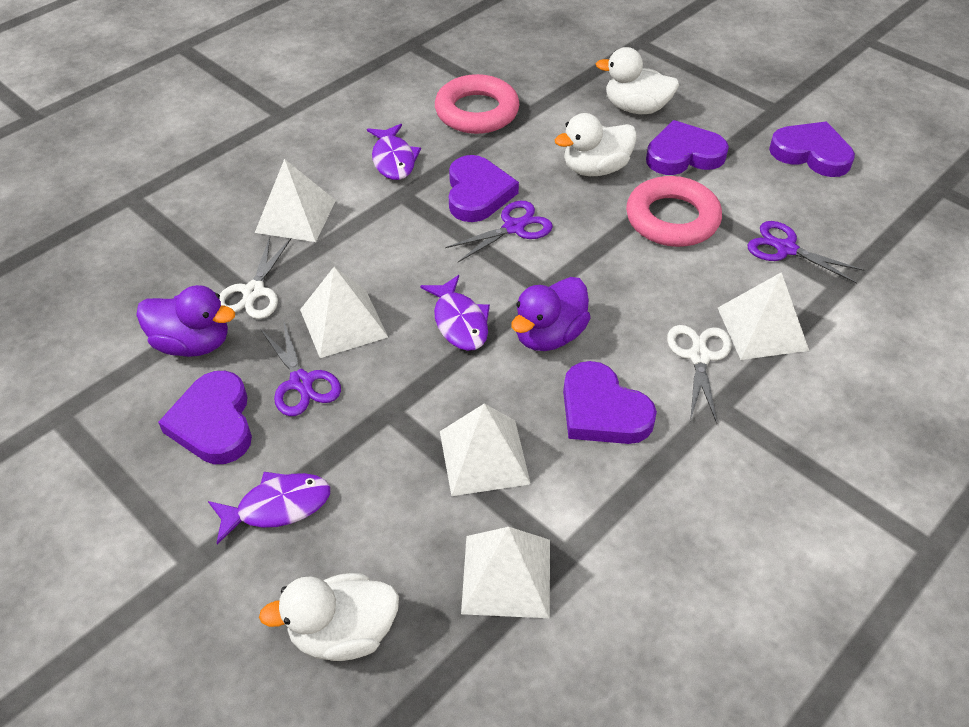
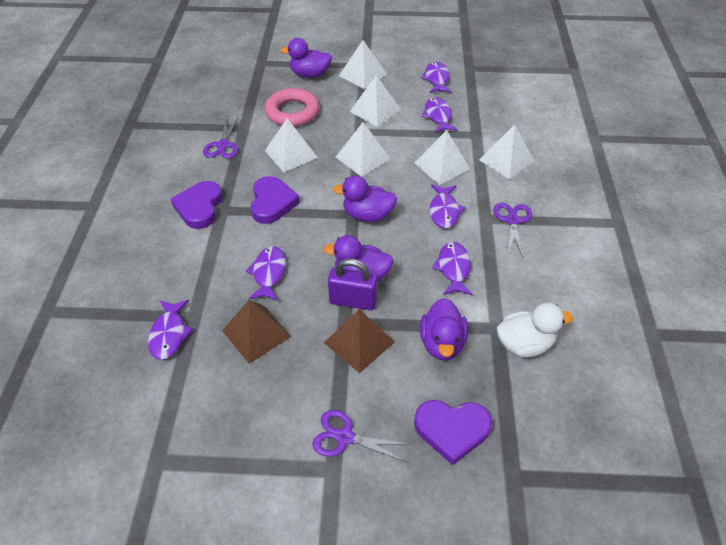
brown pyramid: 0 -> 2
pink ring: 2 -> 1
purple duck: 2 -> 4
purple fish: 3 -> 6
purple heart: 5 -> 3
purple padlock: 0 -> 1
white duck: 3 -> 1
white pyramid: 5 -> 6
white scissors: 2 -> 0

